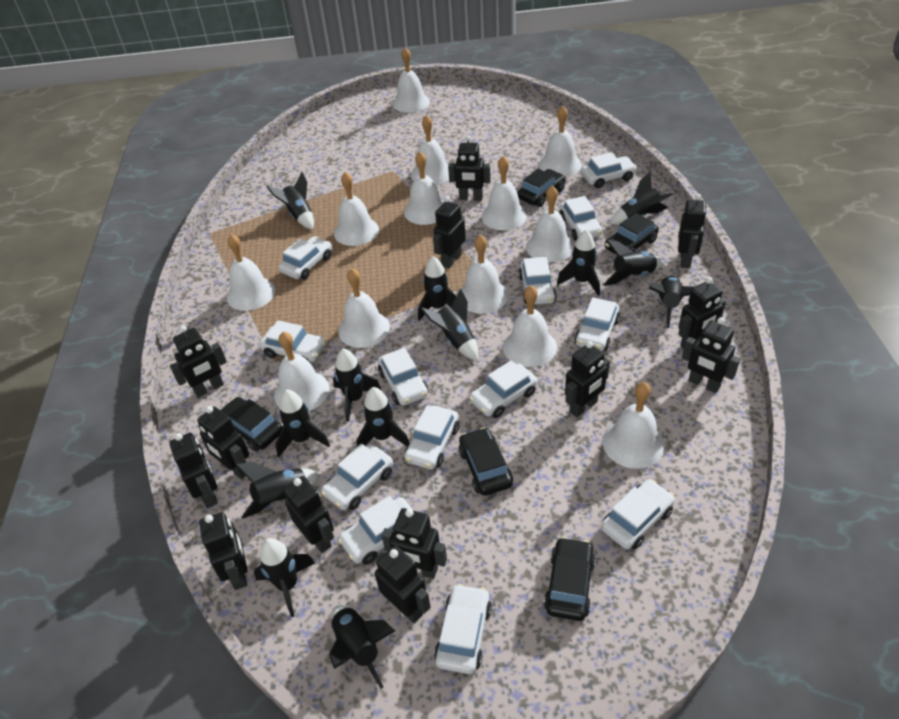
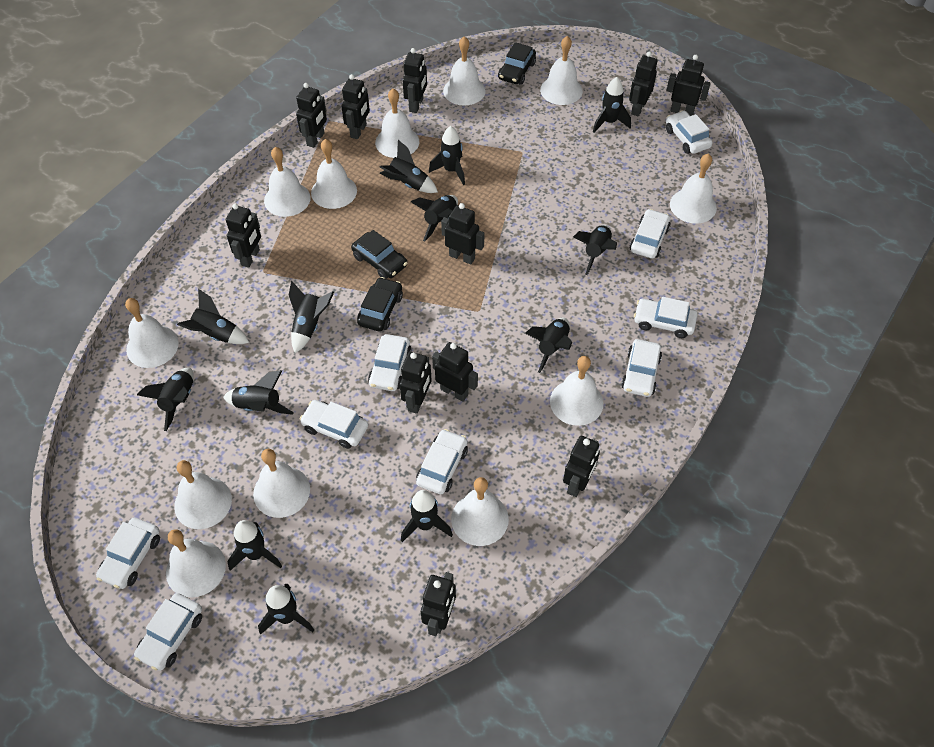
black car: 5 -> 3
black robot: 13 -> 11
white bell: 13 -> 12
white car: 13 -> 9

